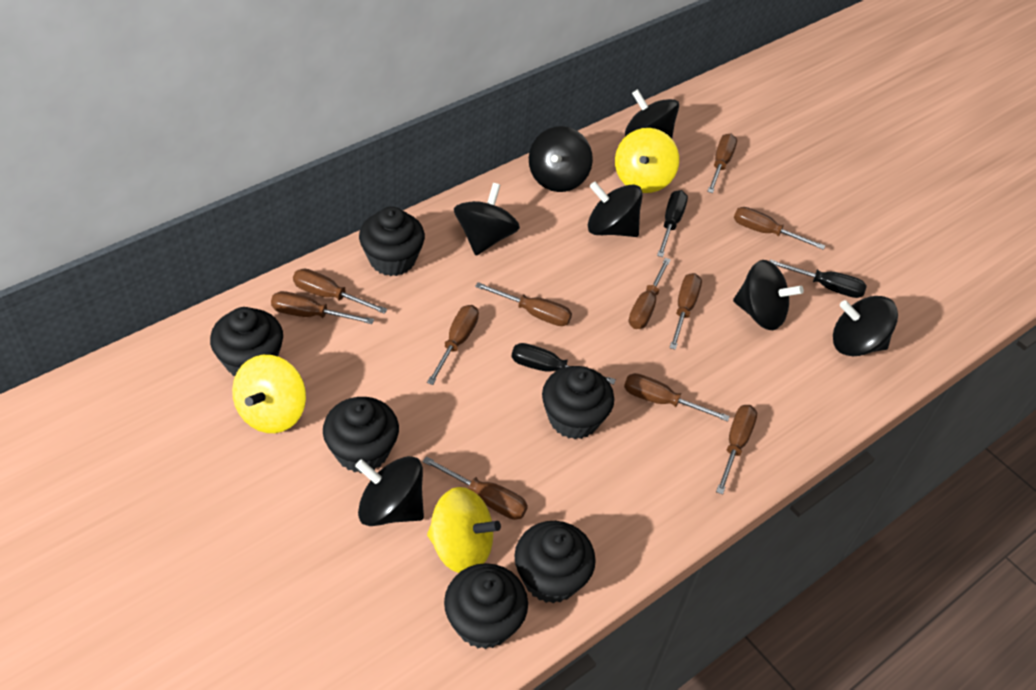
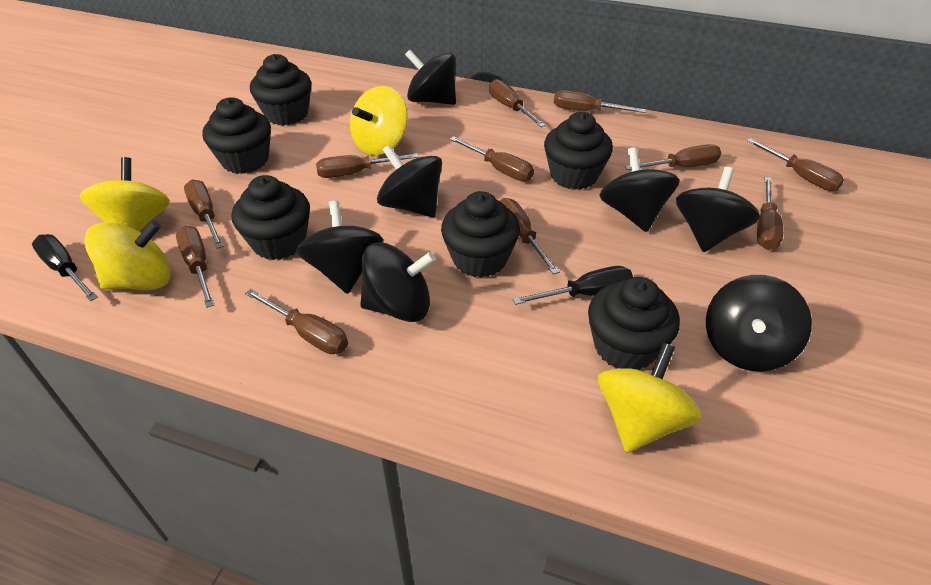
black screwdriver: 3 -> 2
yellow spinning top: 3 -> 4

